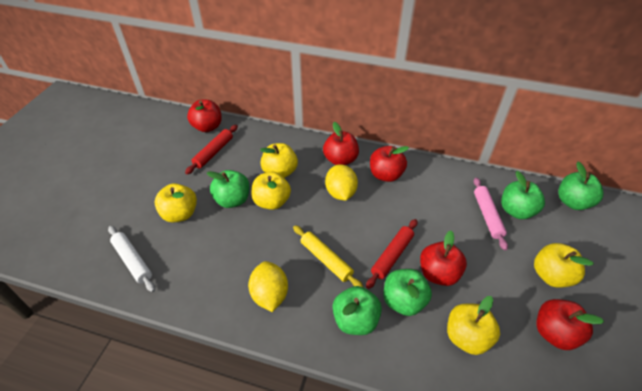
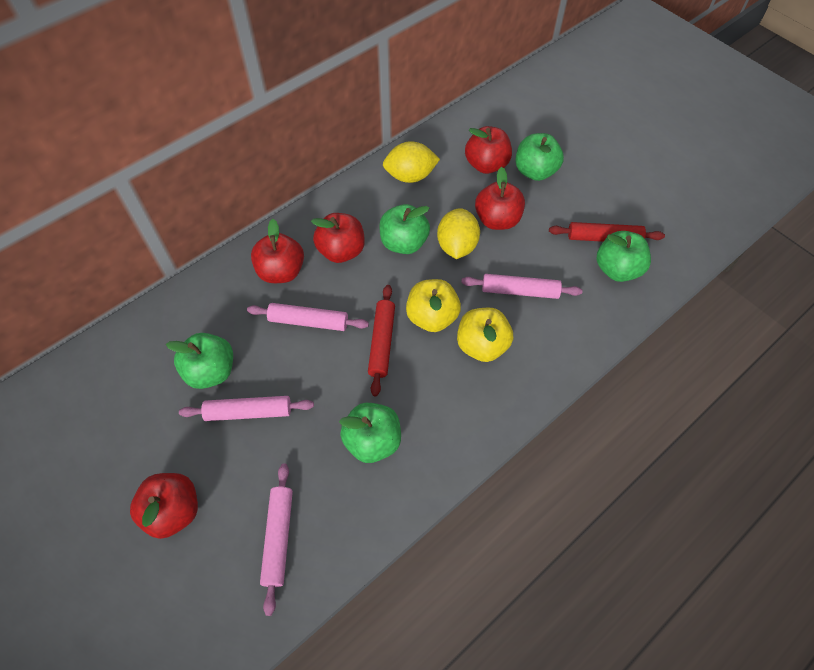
pink rolling pin: 1 -> 4
white rolling pin: 1 -> 0
yellow apple: 5 -> 2
yellow rolling pin: 1 -> 0

